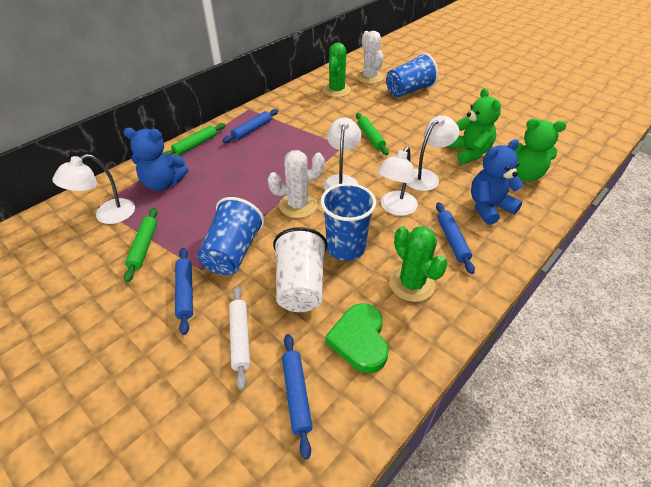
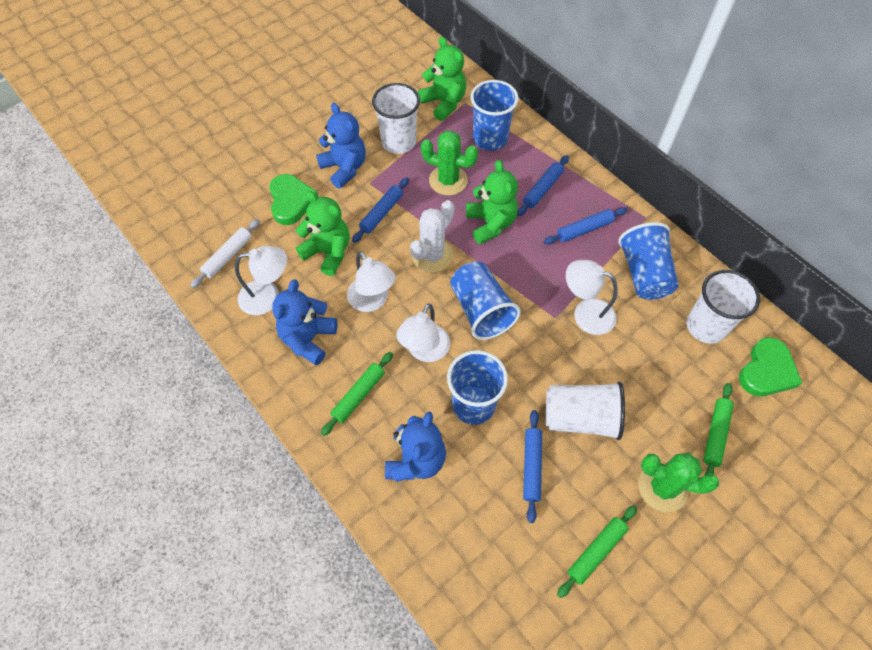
blue cup: 3 -> 4
blue teddy bear: 2 -> 3
green heart: 1 -> 2
green teddy bear: 2 -> 3
white cactus: 2 -> 1
white cup: 1 -> 3

